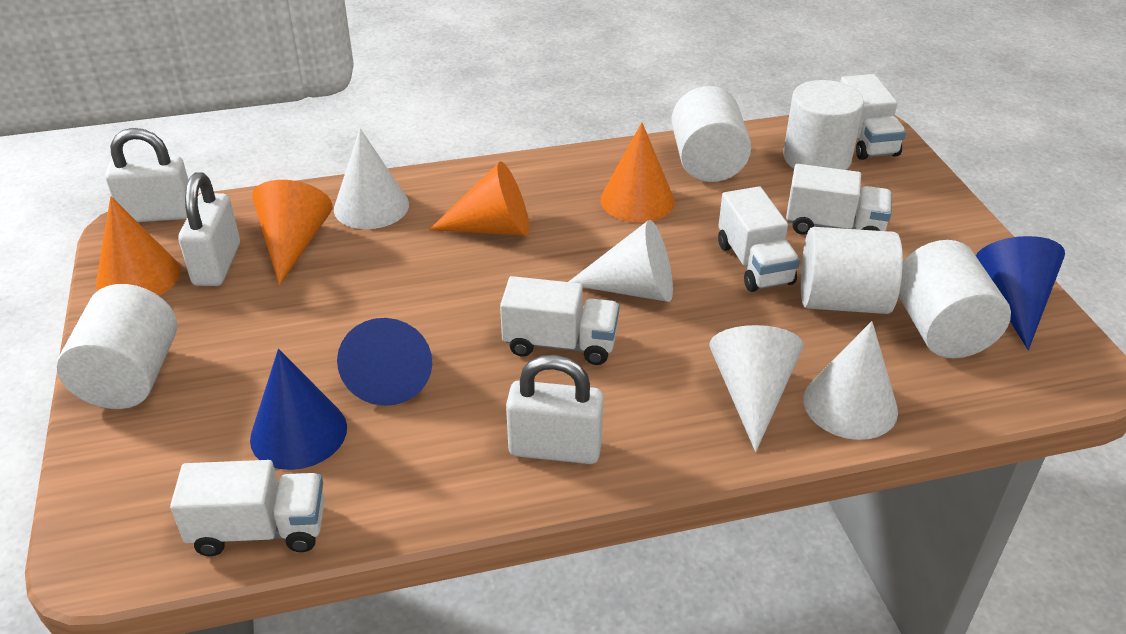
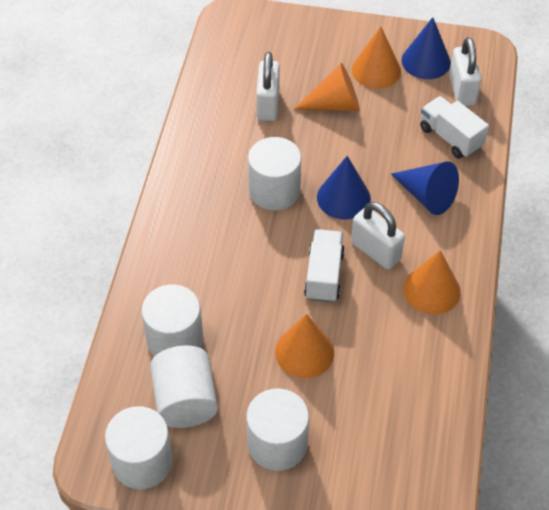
white cone: 4 -> 0
white truck: 5 -> 2

